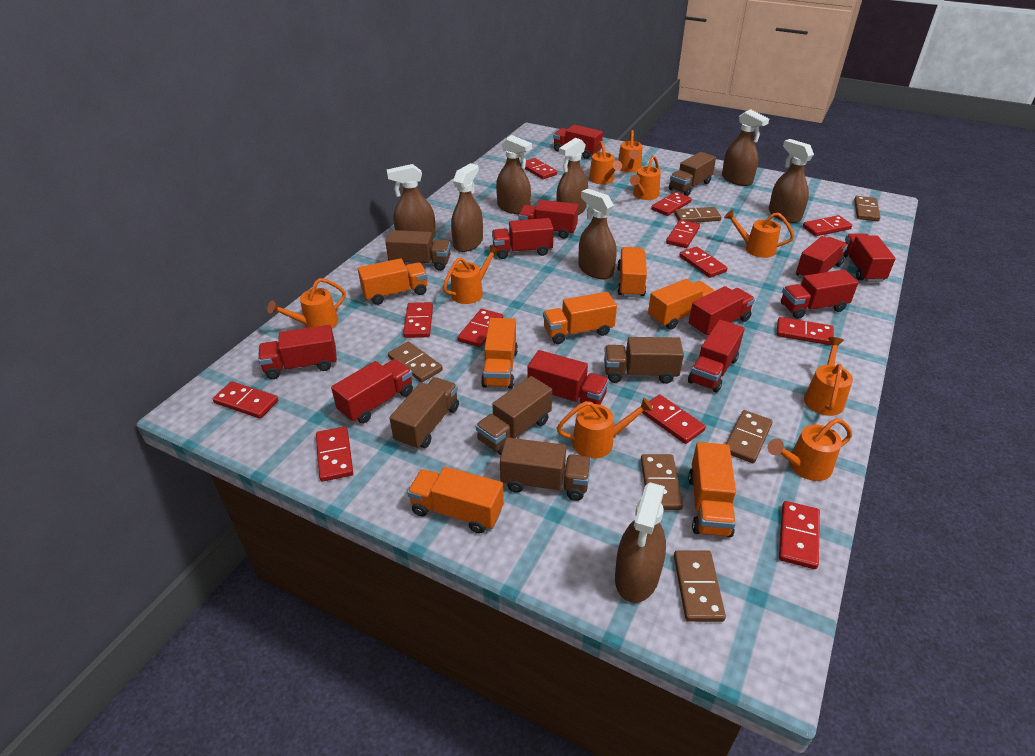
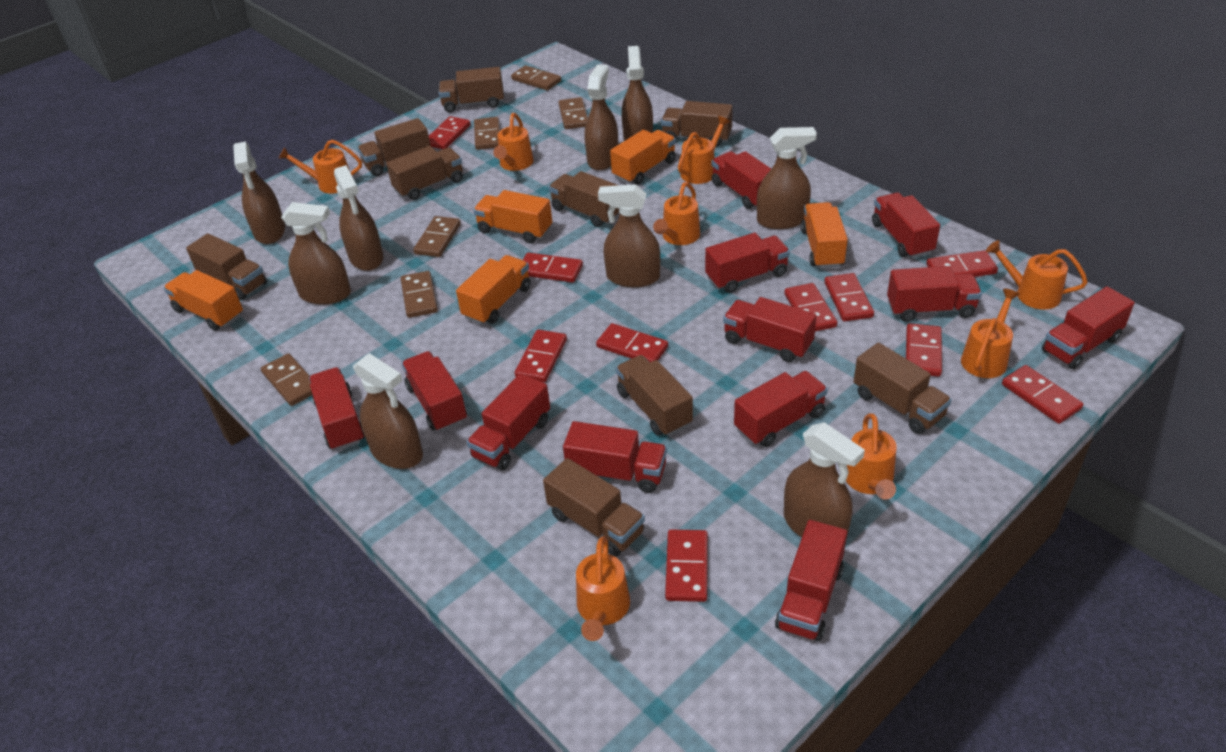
brown spray bottle: 8 -> 9
brown truck: 6 -> 9
orange truck: 7 -> 5
orange watering can: 9 -> 8
red domino: 12 -> 10
red truck: 11 -> 12

